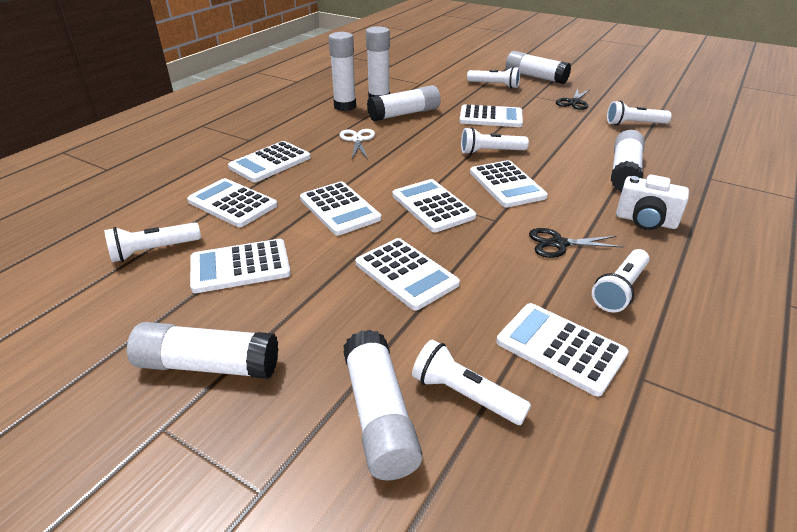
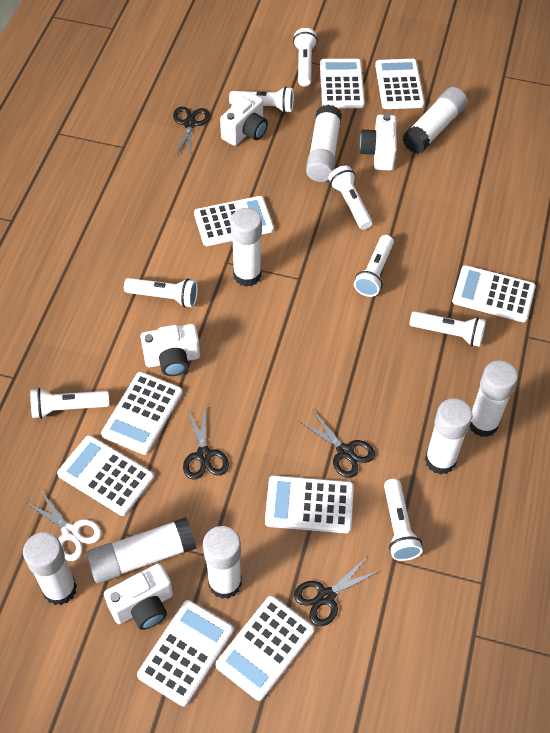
black scissors: 2 -> 4
white camera: 1 -> 4
white flashlight: 6 -> 8
white glue stick: 7 -> 8

